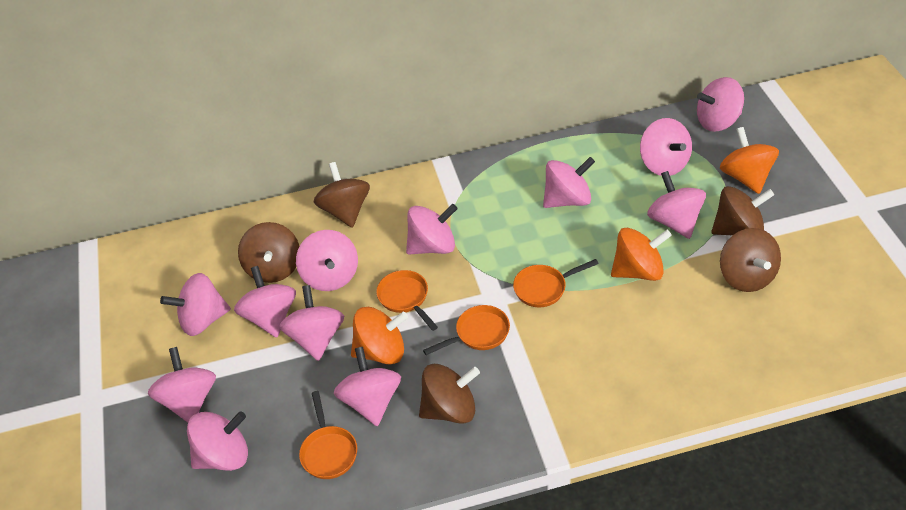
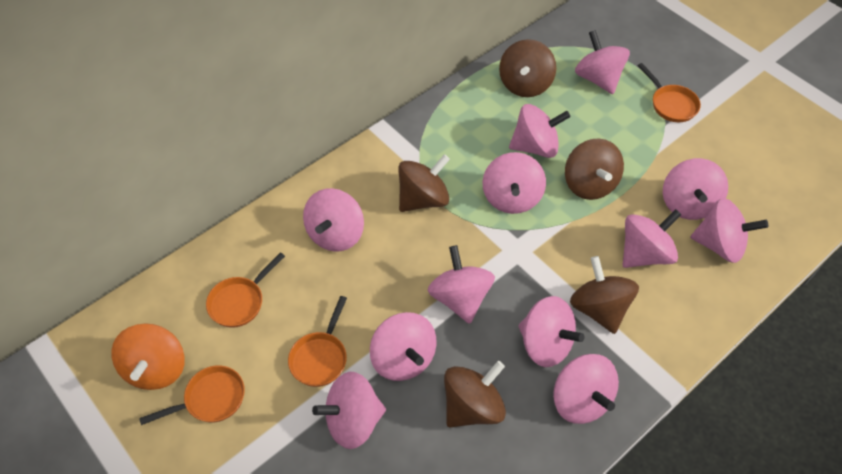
orange spinning top: 3 -> 1

